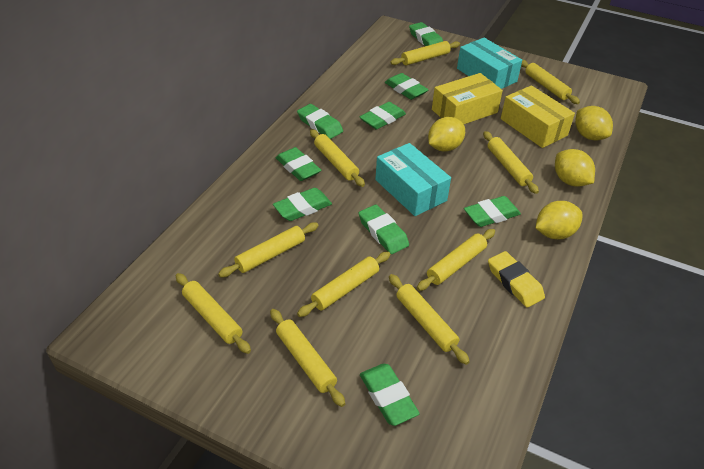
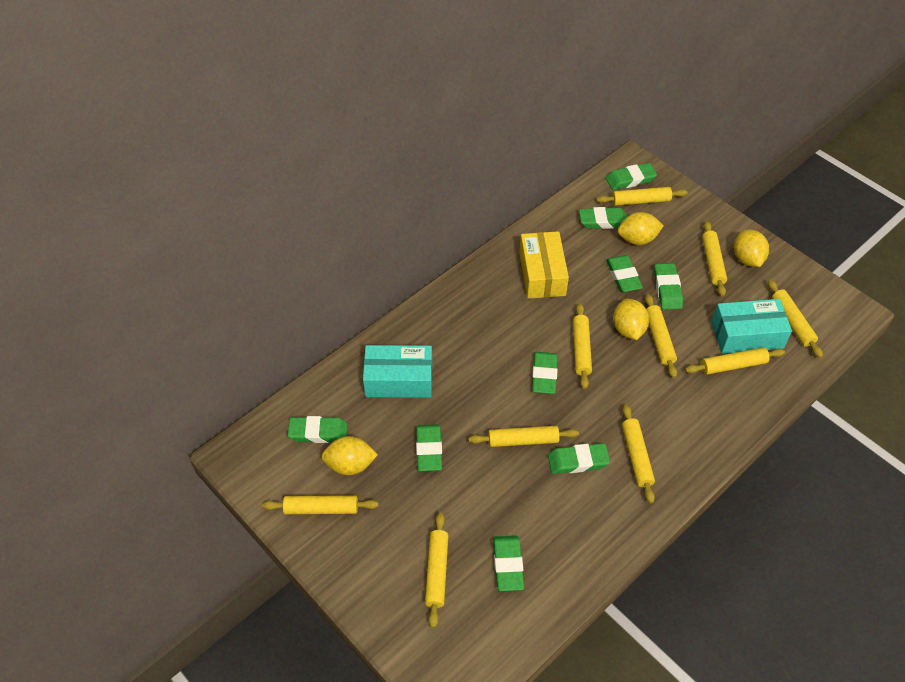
yellow box: 2 -> 1
yellow eraser: 1 -> 0

